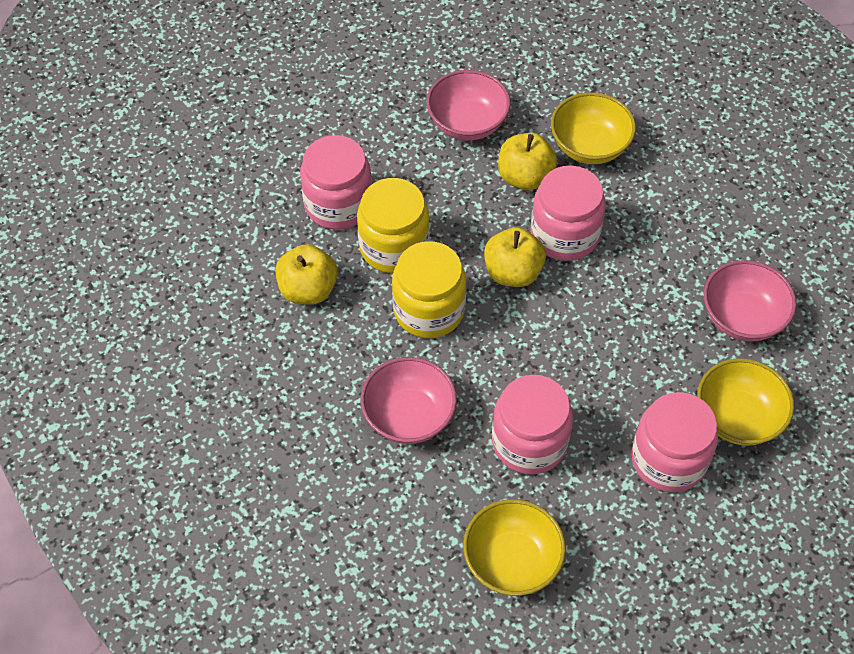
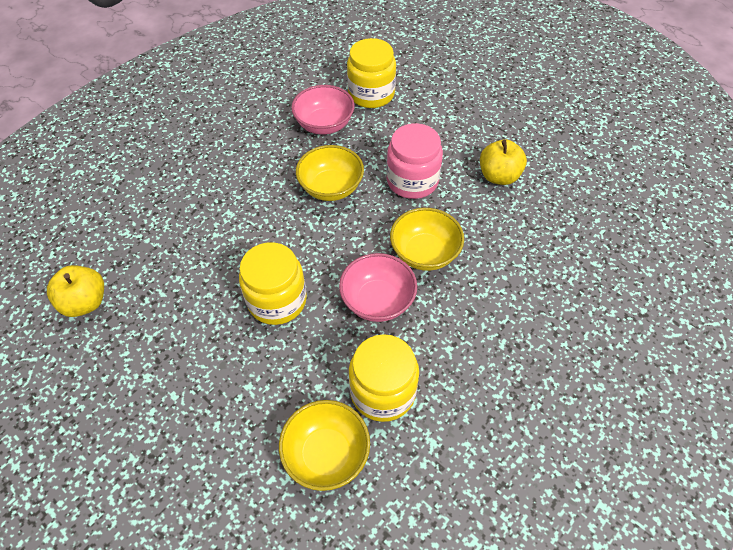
pink bowl: 3 -> 2
pink jar: 4 -> 1
yellow apple: 3 -> 2
yellow jar: 2 -> 3

